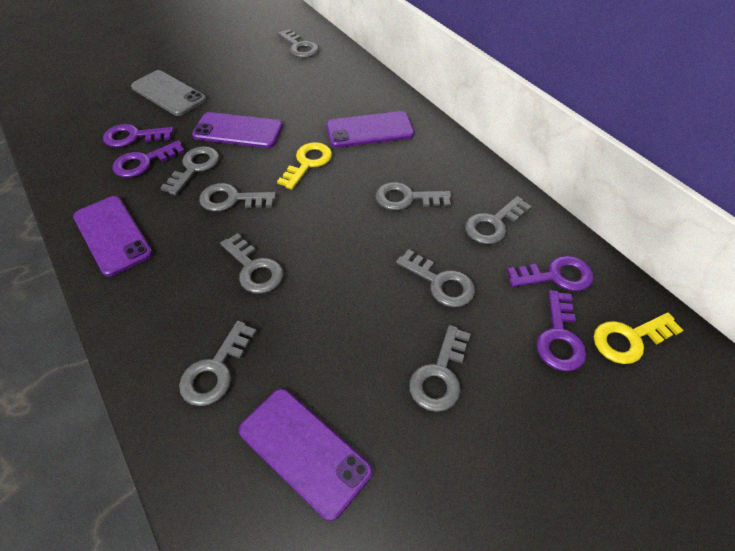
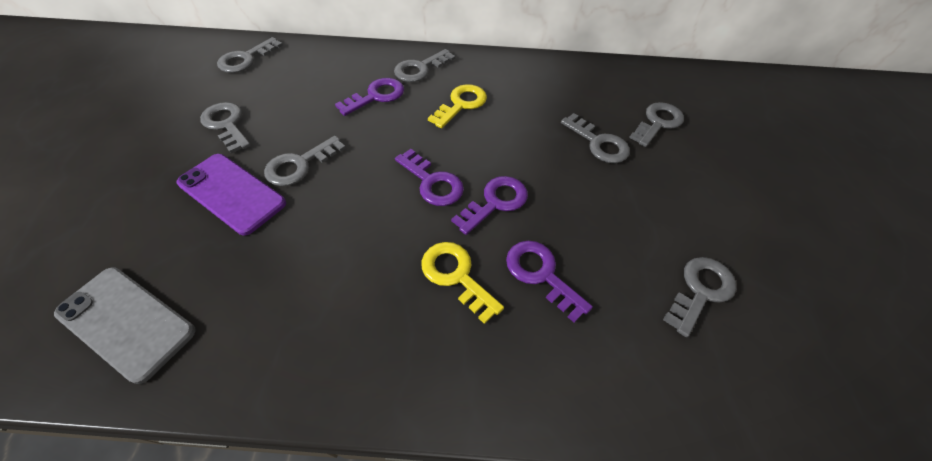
grey key: 9 -> 7
purple phone: 4 -> 1

